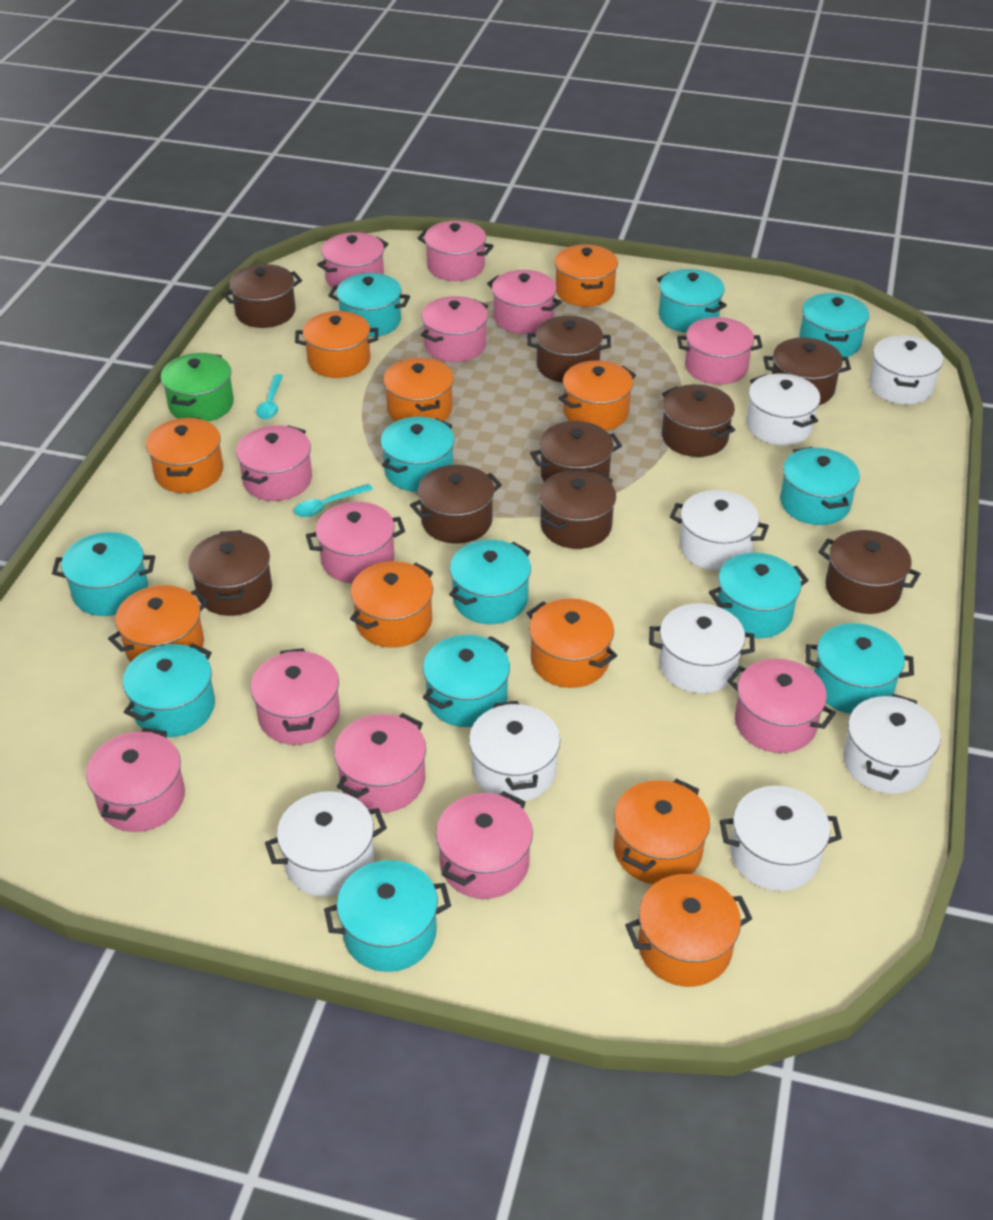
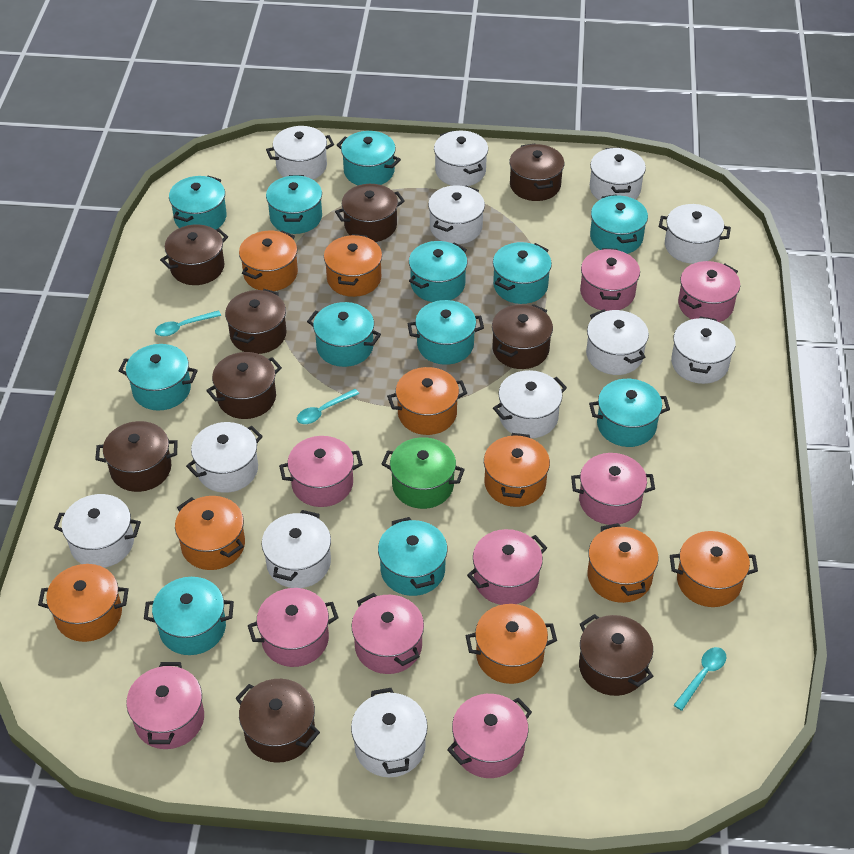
orange pot: 10 -> 9
pink pot: 12 -> 9
turquoise spoon: 2 -> 3
white pot: 8 -> 12

